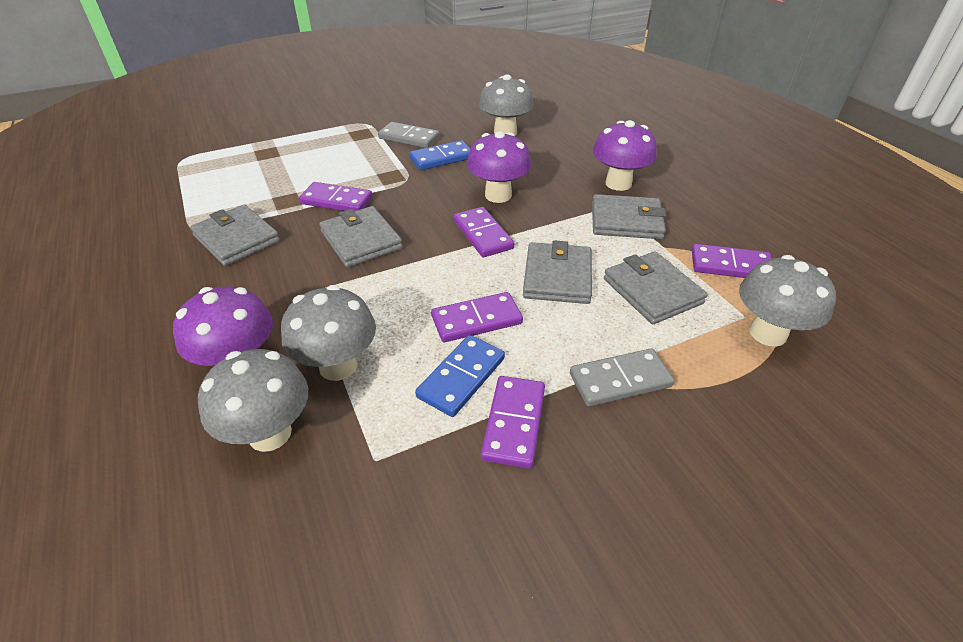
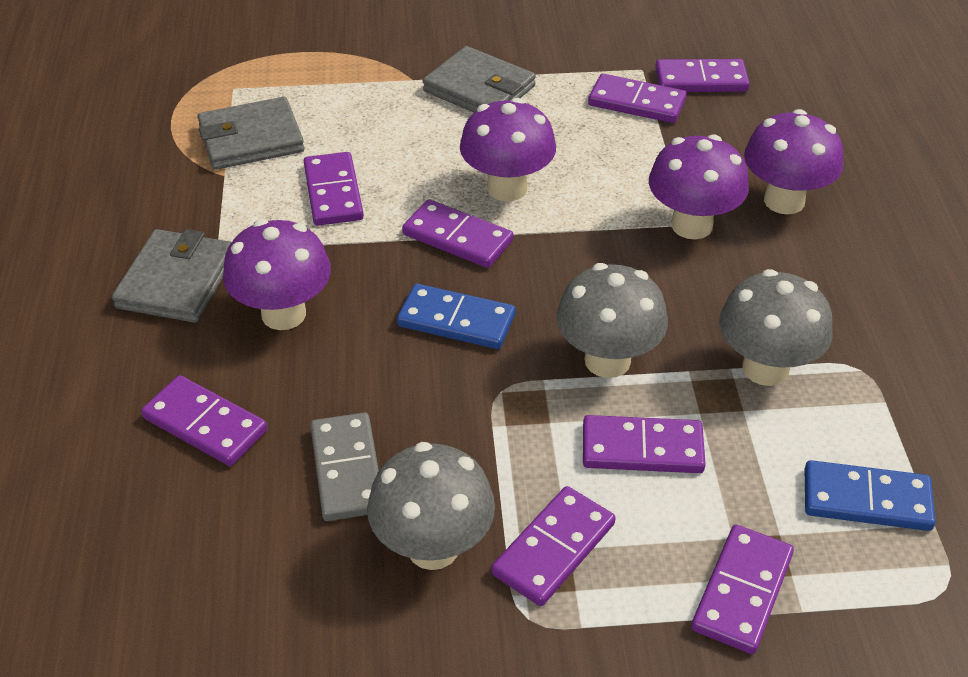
grey domino: 2 -> 1
grey mushroom: 4 -> 3
grey wallet: 5 -> 3
purple domino: 5 -> 8
purple mushroom: 3 -> 4

